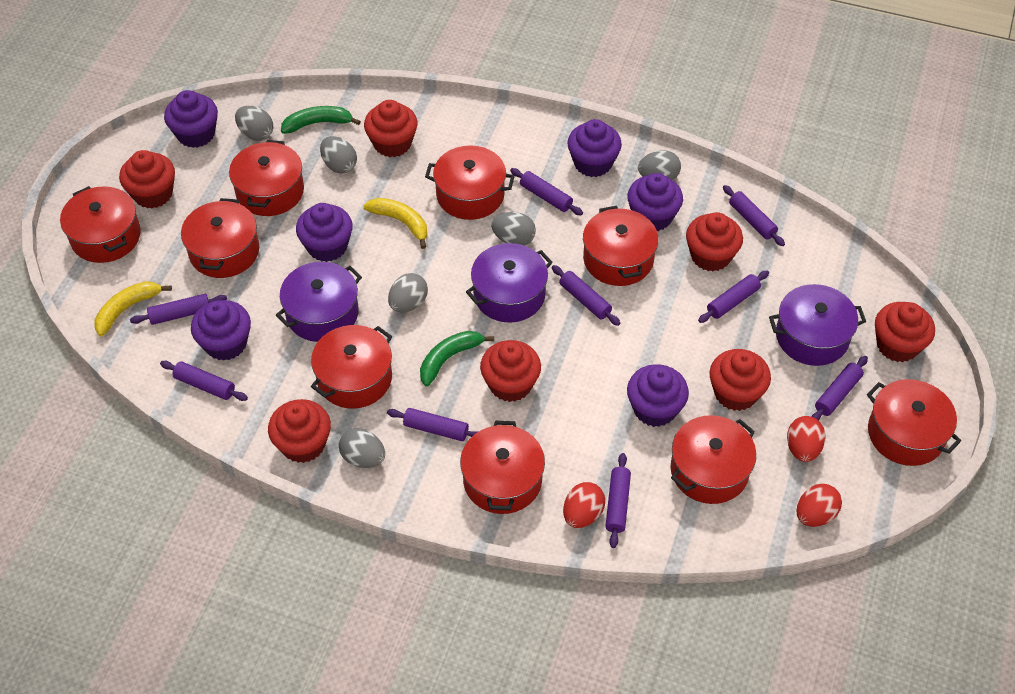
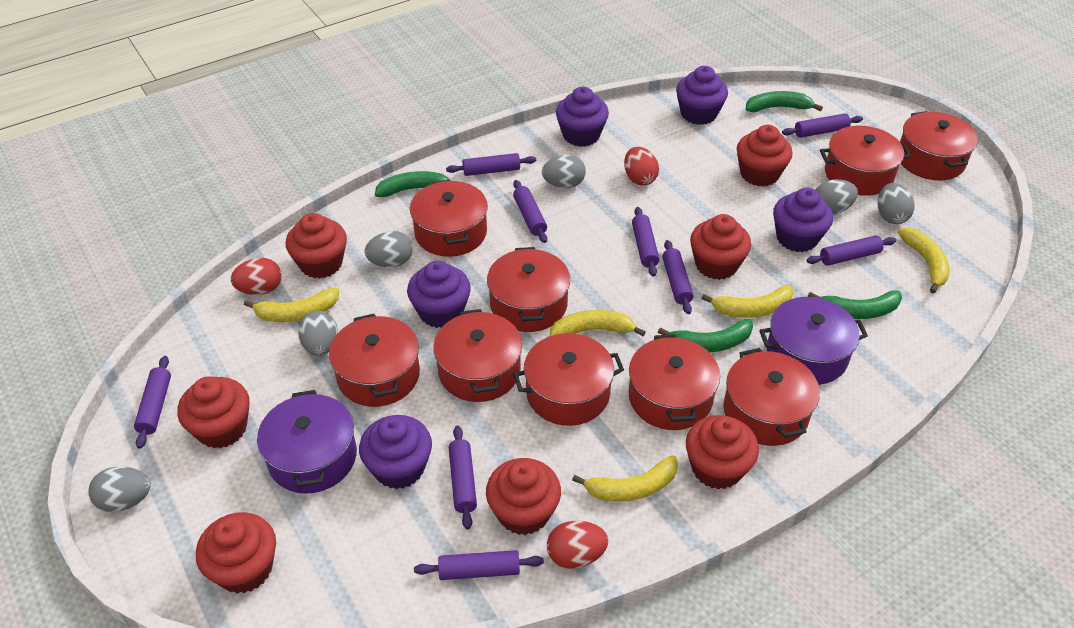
green banana: 2 -> 4
purple cupcake: 6 -> 5
purple pot: 3 -> 2
yellow banana: 2 -> 5

